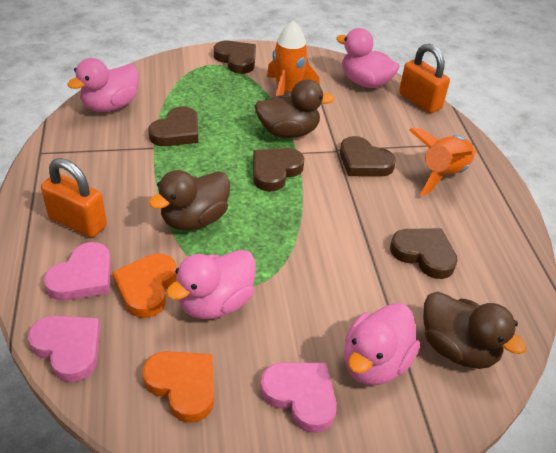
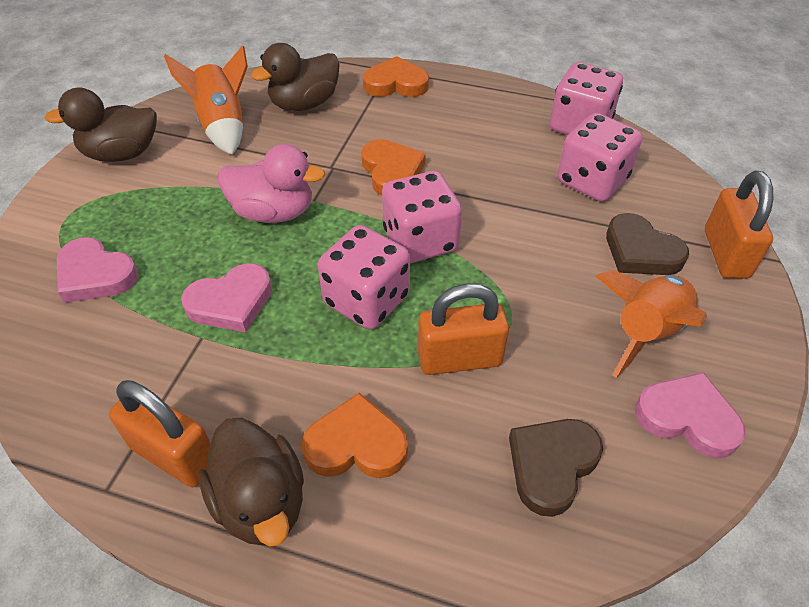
brown heart: 5 -> 2
orange heart: 2 -> 3
orange padlock: 2 -> 3
pink dice: 0 -> 4
pink duck: 4 -> 1

